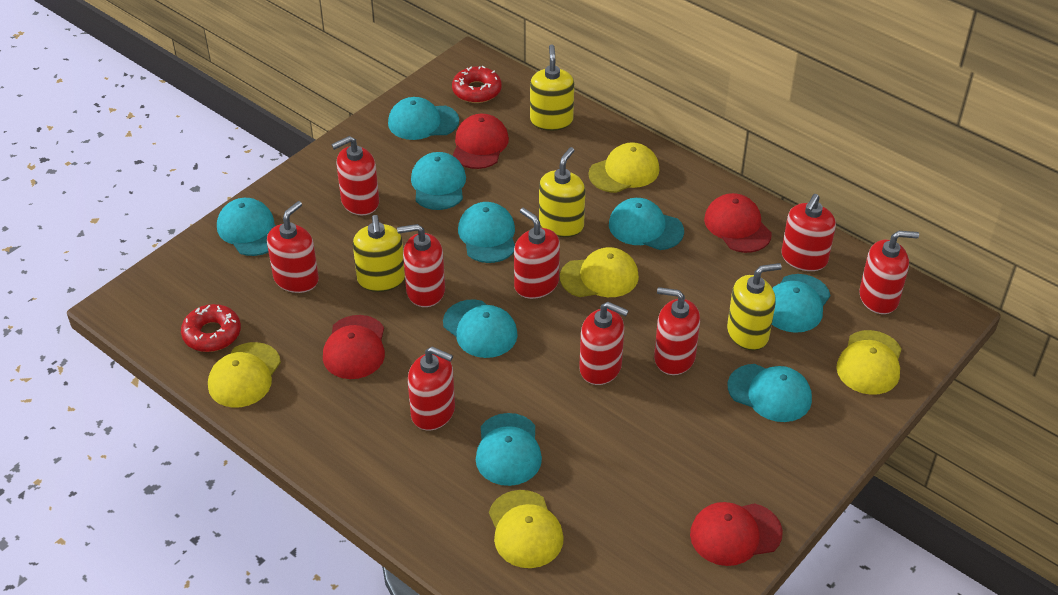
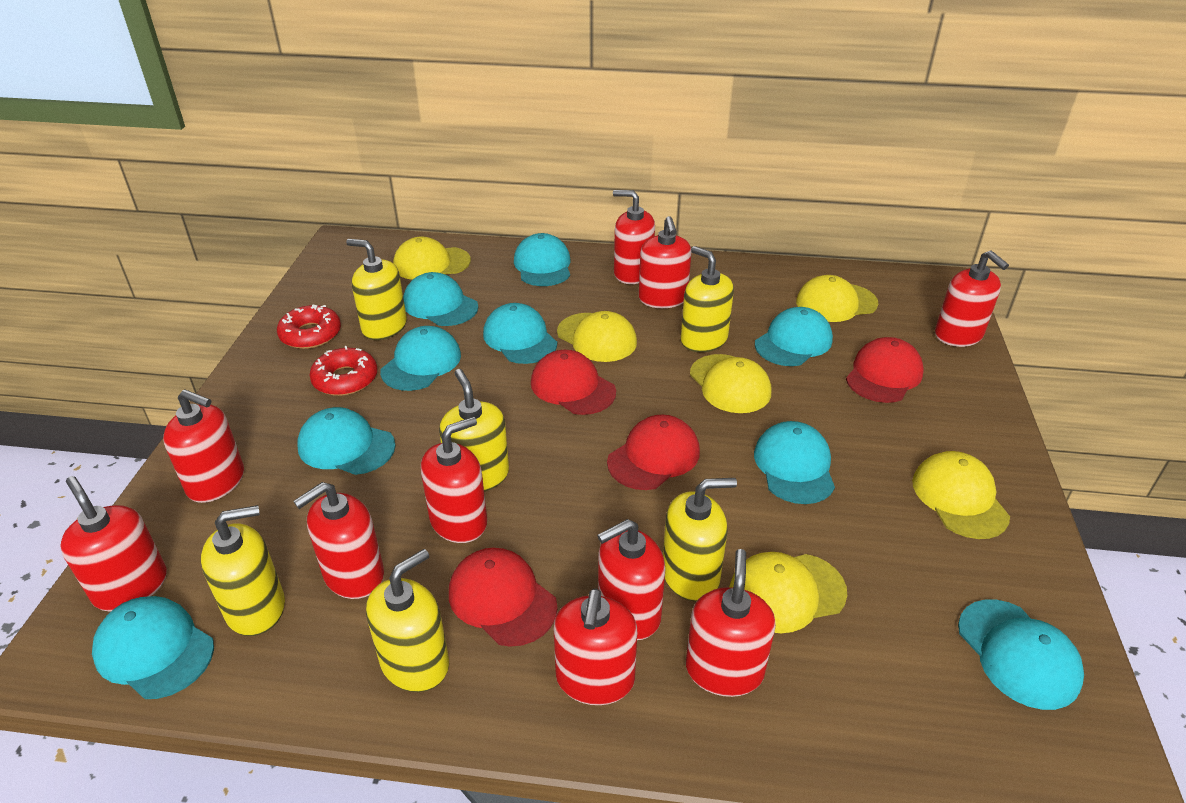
red soap dispenser: 9 -> 10
yellow cap: 5 -> 6
yellow soap dispenser: 4 -> 6

